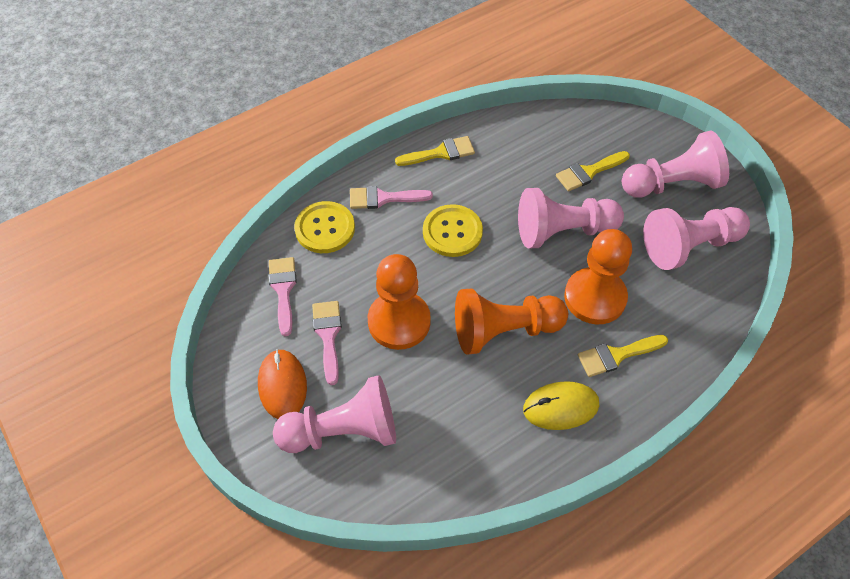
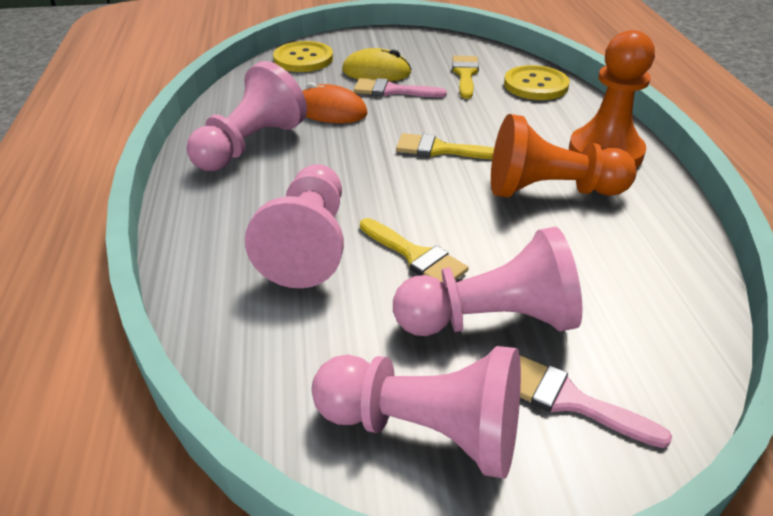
orange pawn: 3 -> 2
pink brush: 3 -> 2

